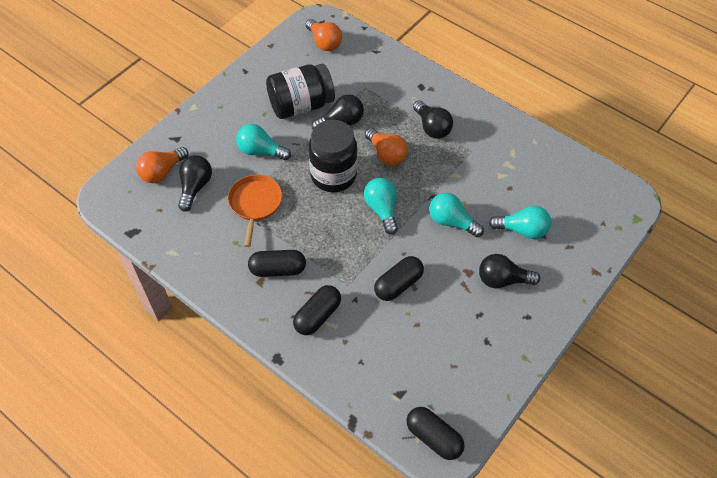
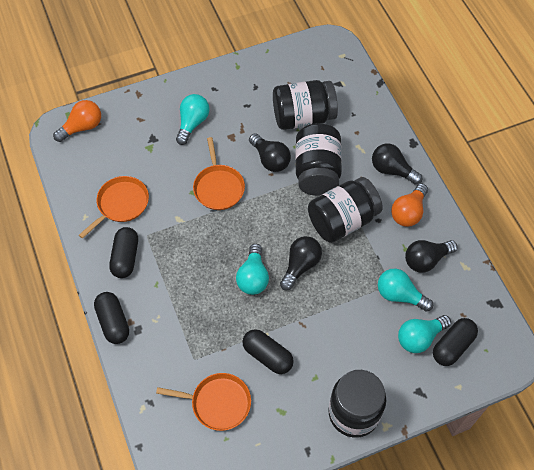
black jar: 2 -> 4
orange light bulb: 3 -> 2
orange pan: 1 -> 3

